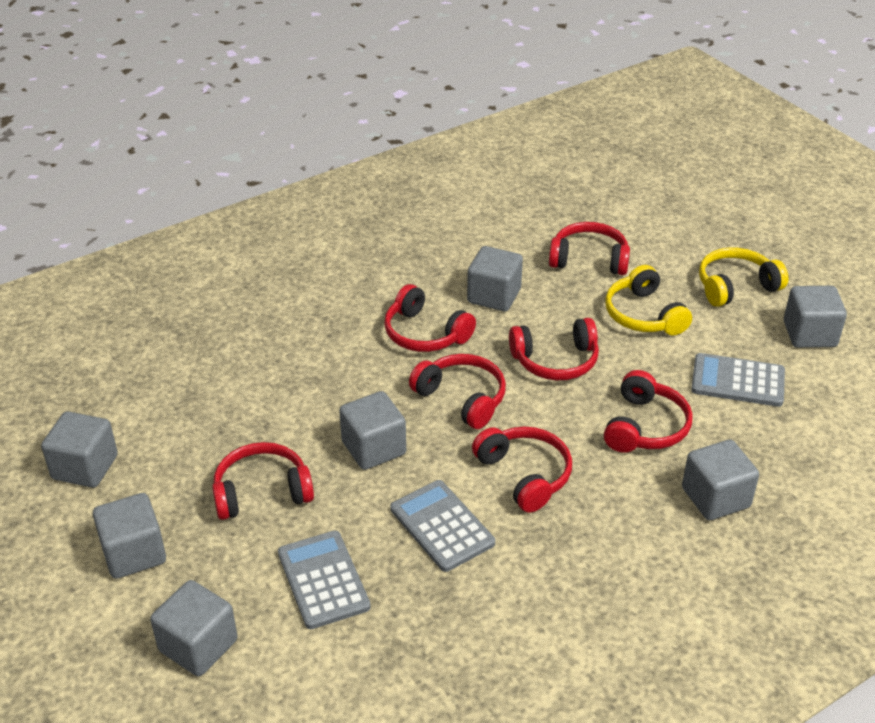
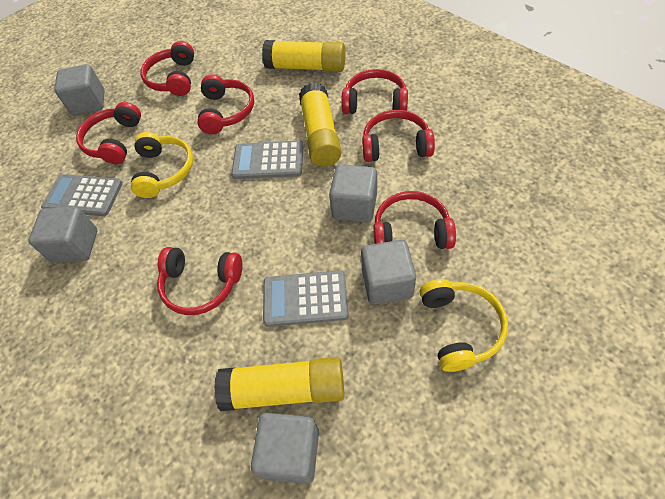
grey cube: 7 -> 5
yellow glue stick: 0 -> 3

